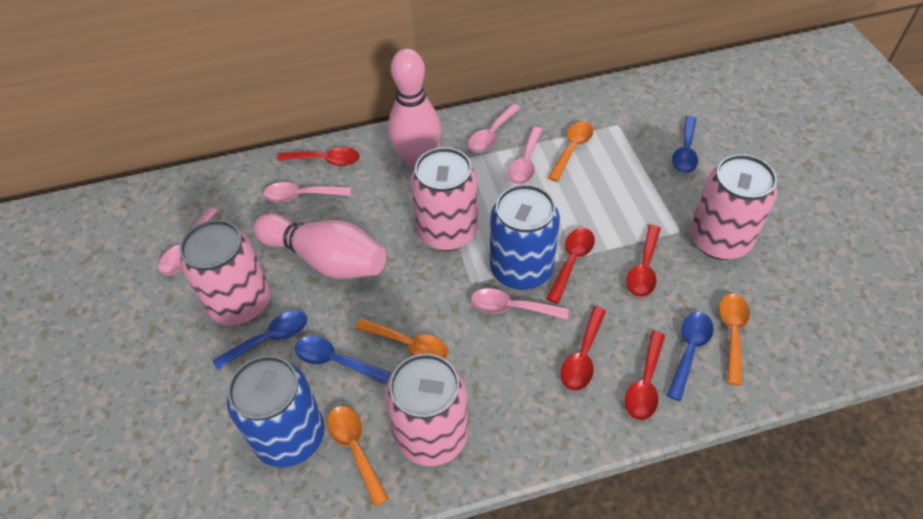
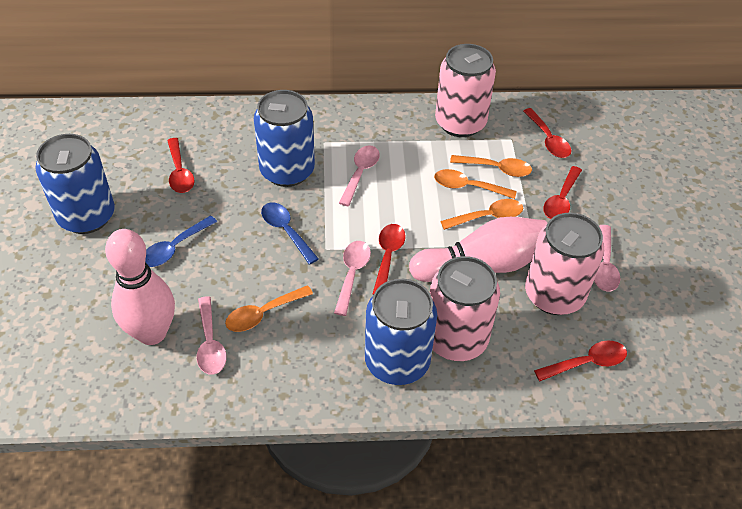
blue can: 2 -> 3
blue spoon: 4 -> 2
pink can: 4 -> 3
pink spoon: 5 -> 4

